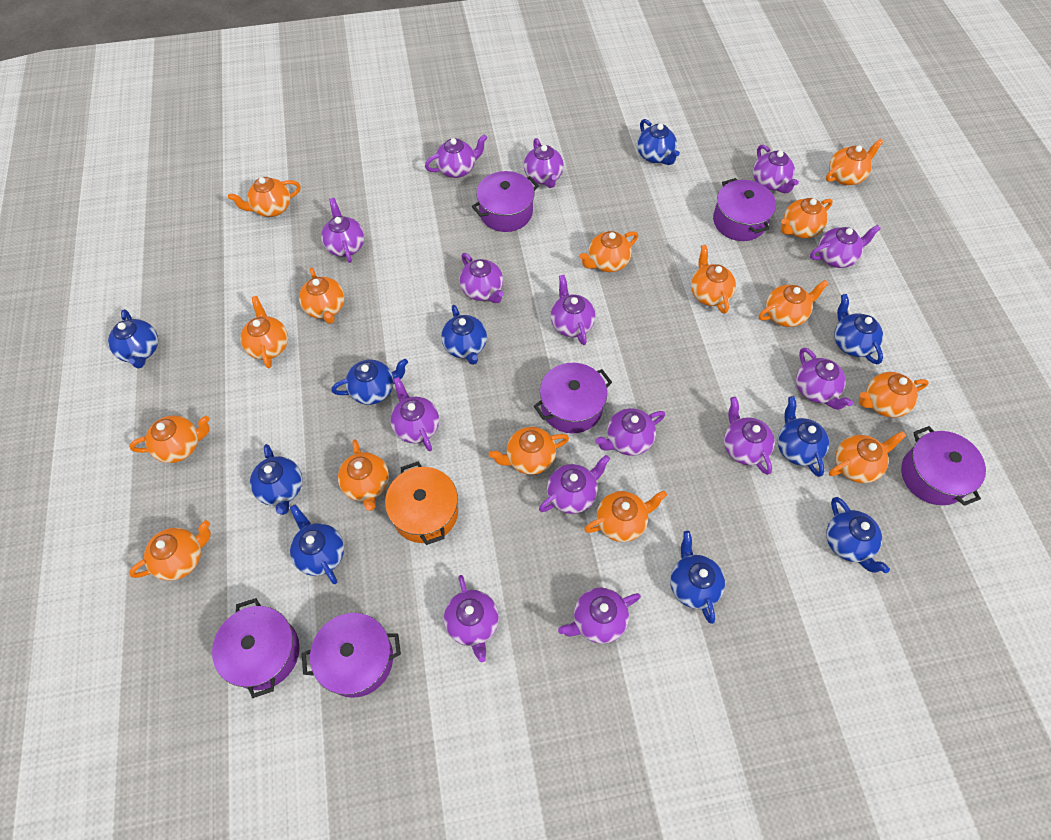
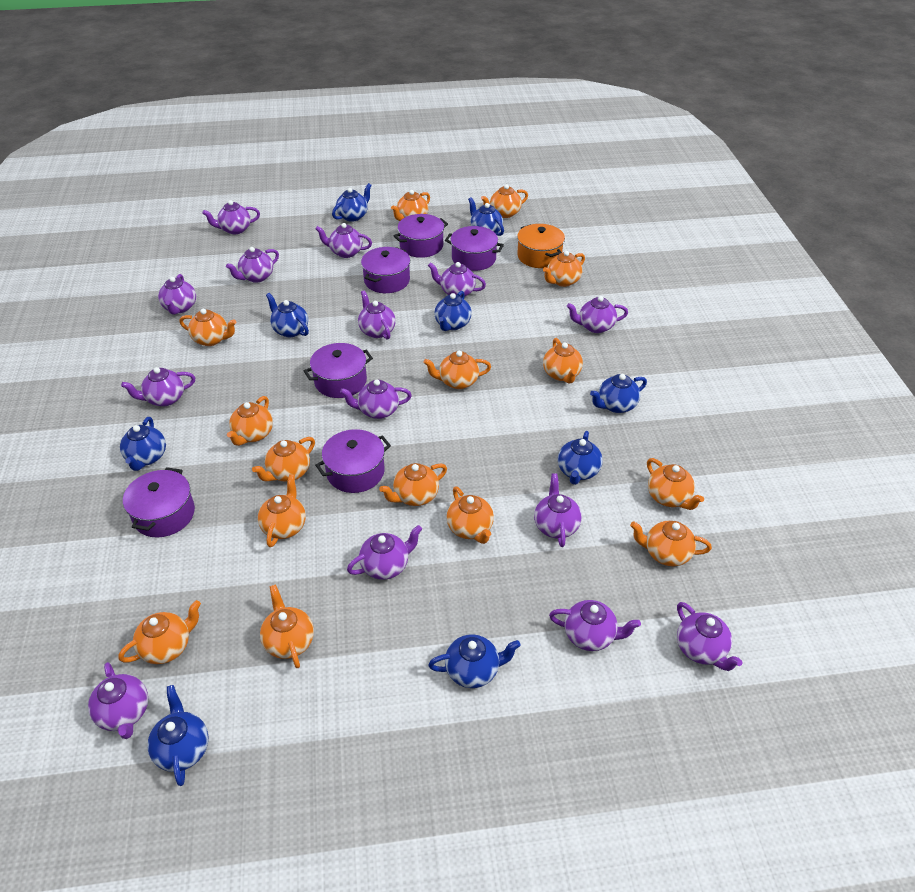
blue teapot: 10 -> 9

